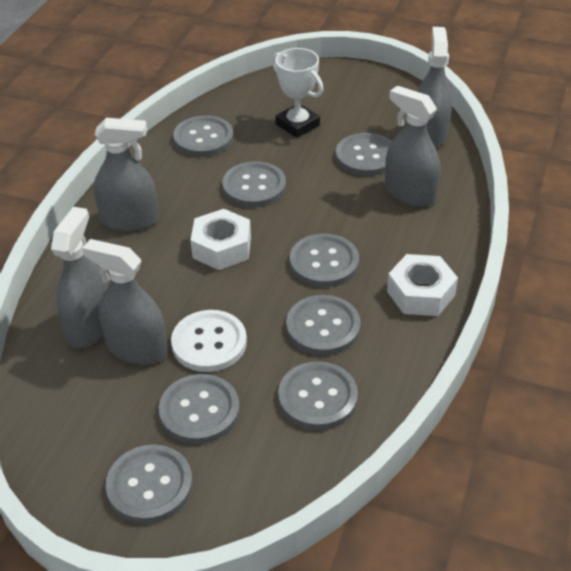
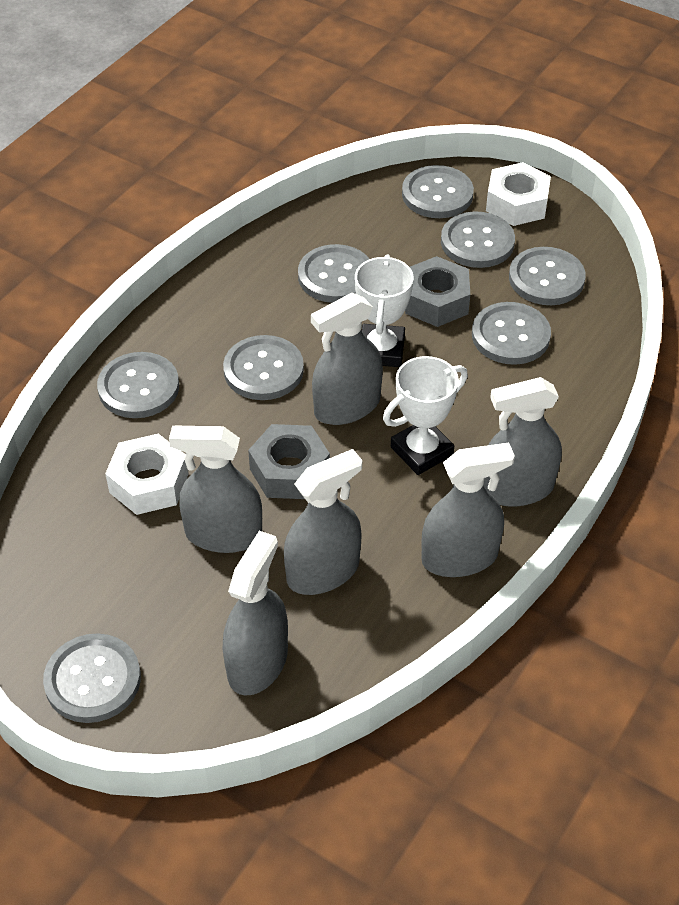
grey nut: 0 -> 2
grey spray bottle: 5 -> 6
white button: 1 -> 0
white trophy: 1 -> 2

